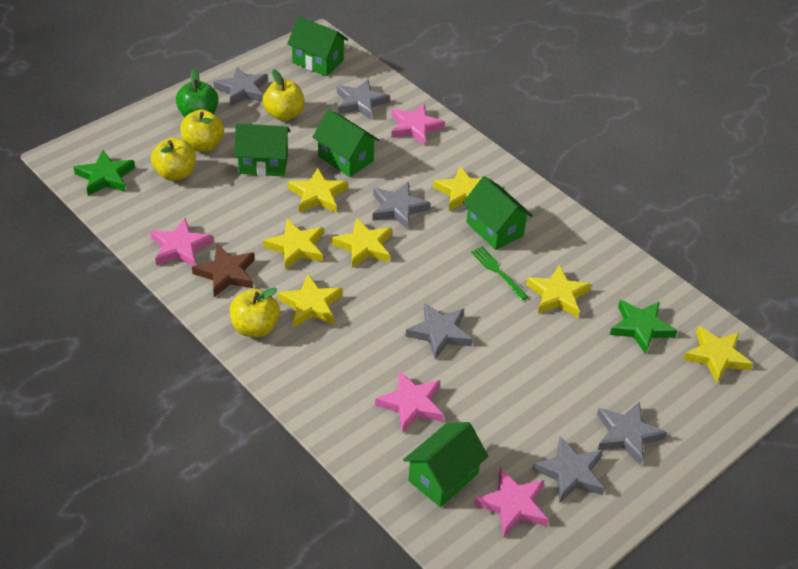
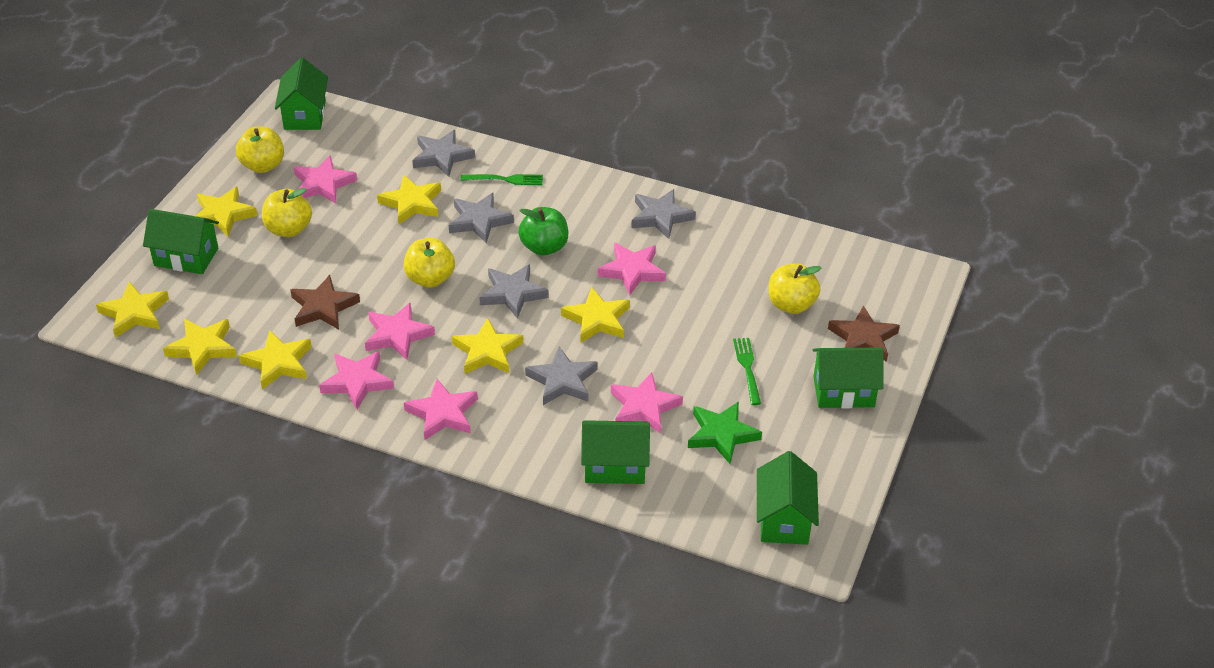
brown star: 1 -> 2
green fork: 1 -> 2
green star: 2 -> 1
grey star: 6 -> 5
pink star: 4 -> 6

